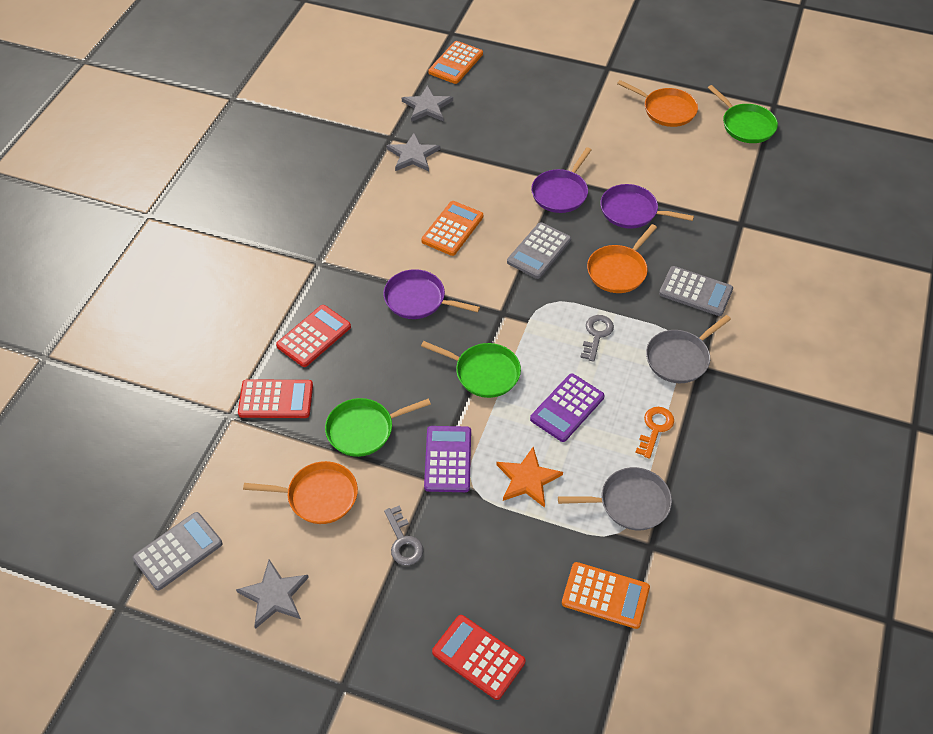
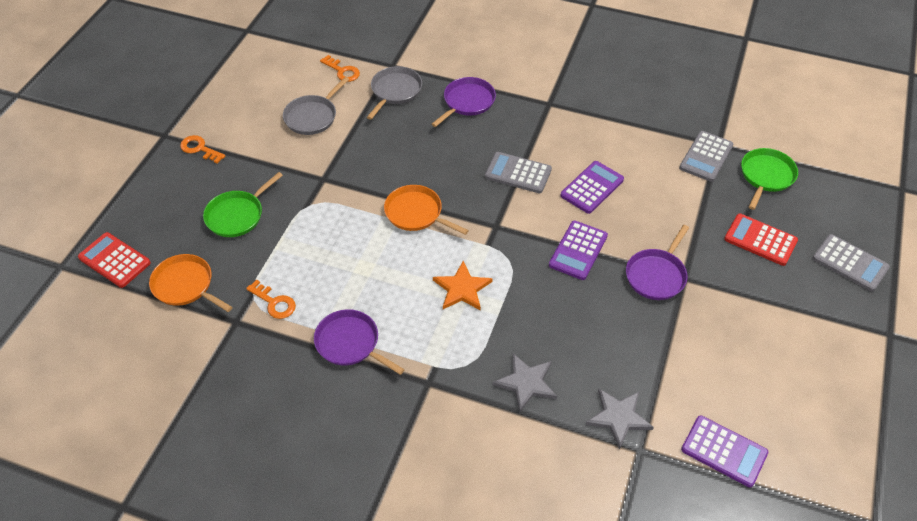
green pan: 3 -> 2
grey key: 2 -> 0
grey star: 3 -> 2
orange calculator: 3 -> 0
orange key: 1 -> 3
orange pan: 3 -> 2
purple calculator: 2 -> 3
red calculator: 3 -> 2

